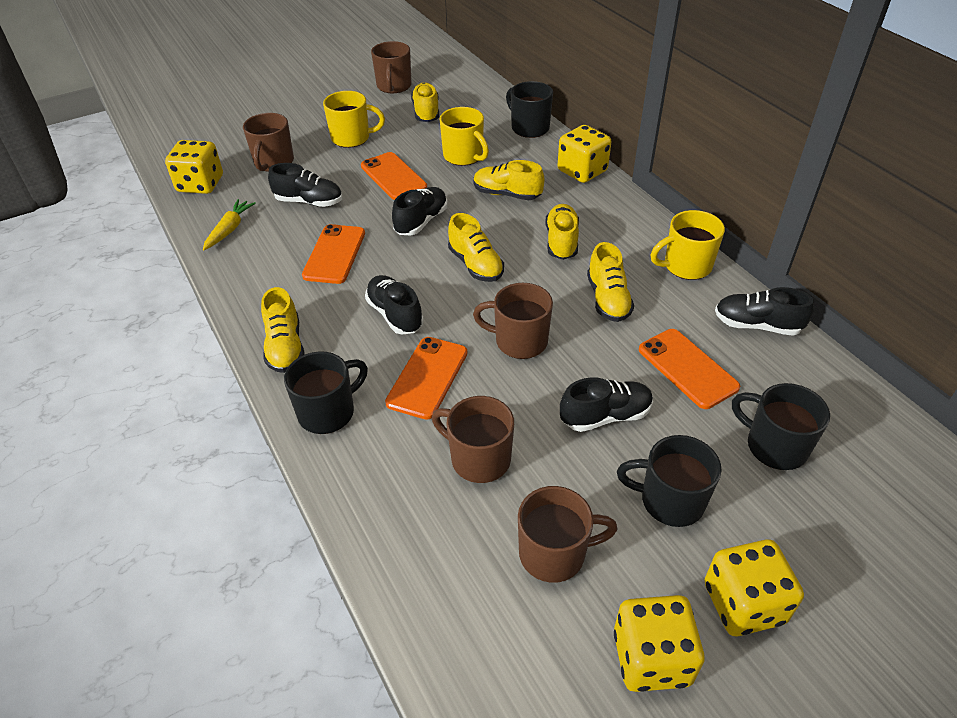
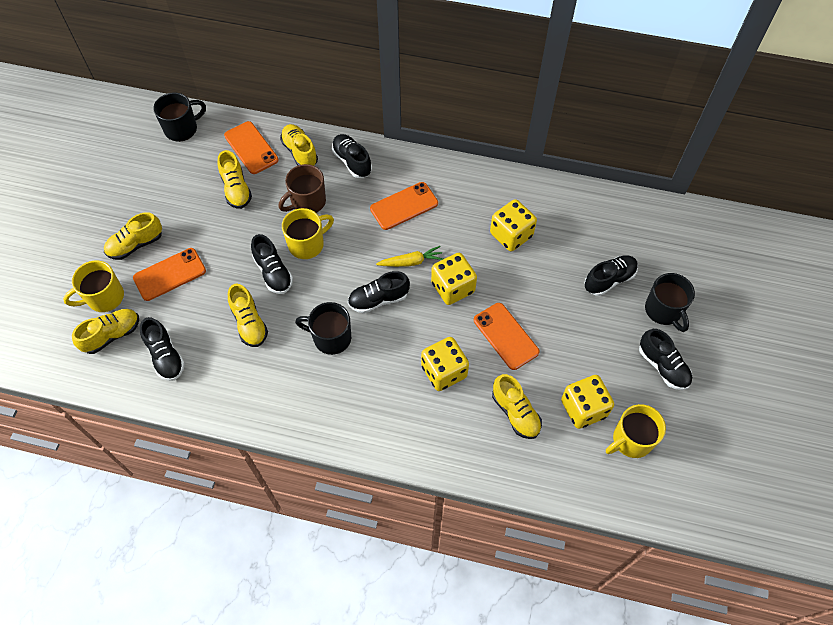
black mug: 4 -> 3
black shoe: 5 -> 6
brown mug: 5 -> 1

